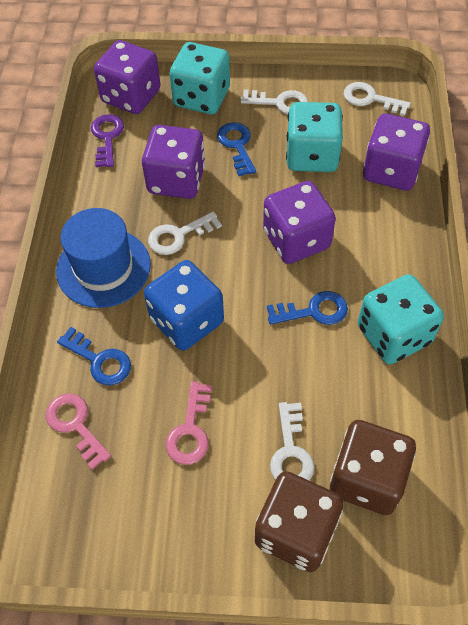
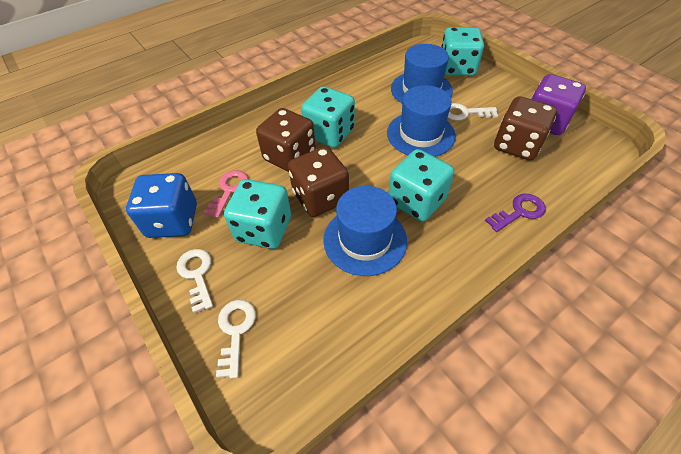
blue hat: 1 -> 3
blue key: 3 -> 0
brown dice: 2 -> 3
pink key: 2 -> 1
purple dice: 4 -> 1
turquoise dice: 3 -> 4
white key: 4 -> 3

